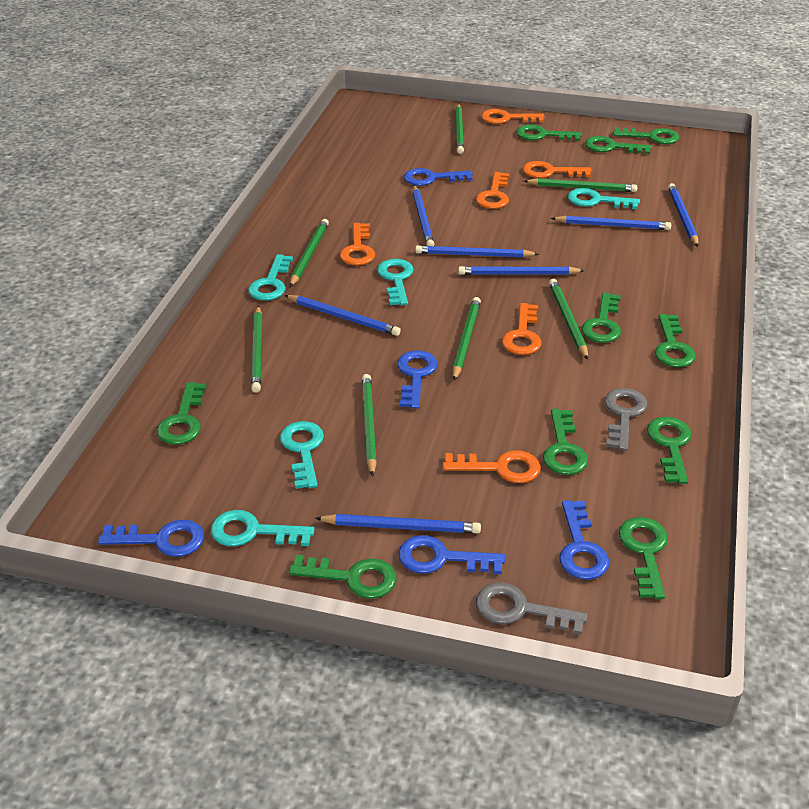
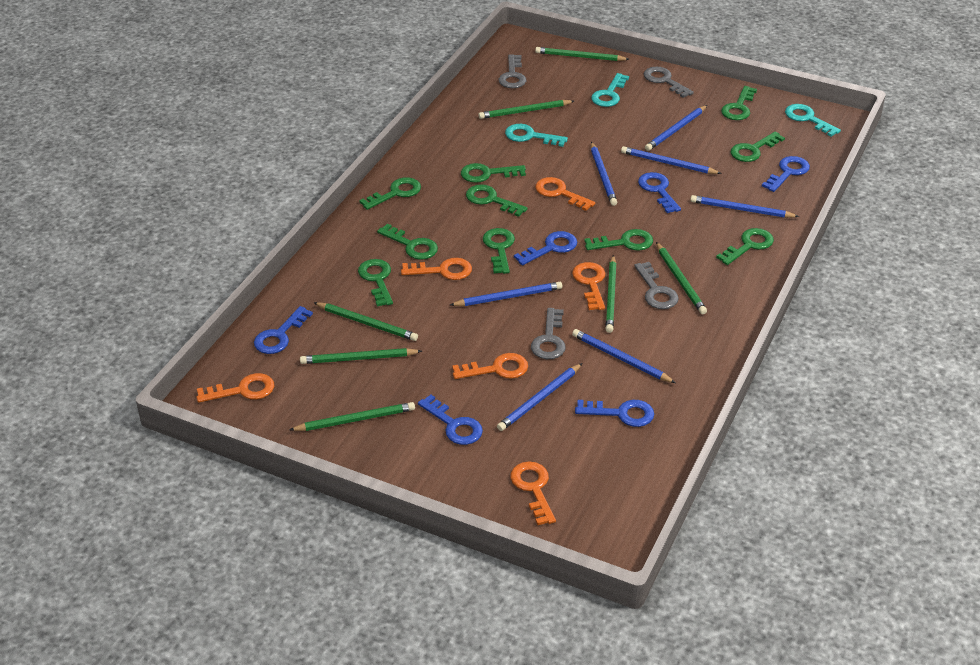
blue key: 5 -> 6
grey key: 2 -> 4
turquoise key: 5 -> 3

